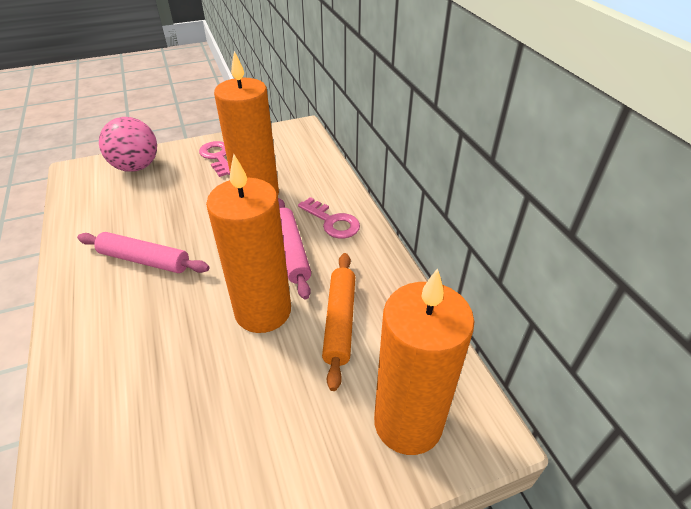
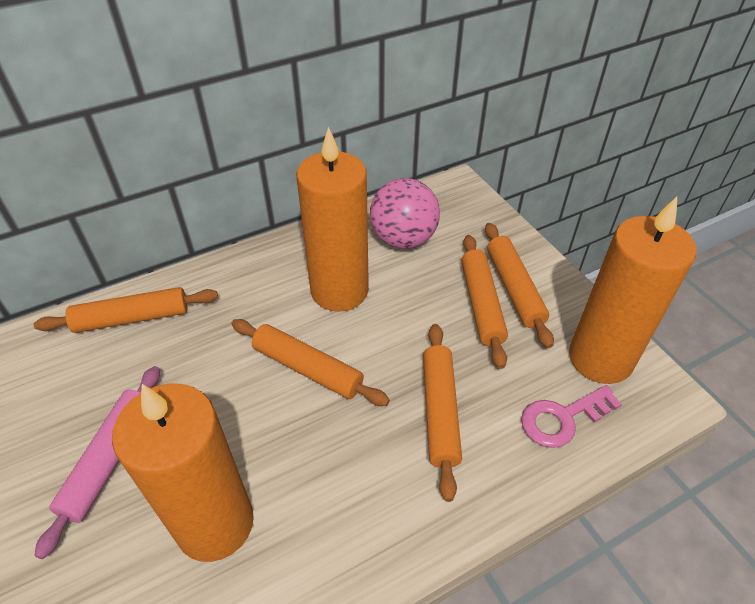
orange rolling pin: 1 -> 5
pink key: 2 -> 1
pink rolling pin: 2 -> 1

